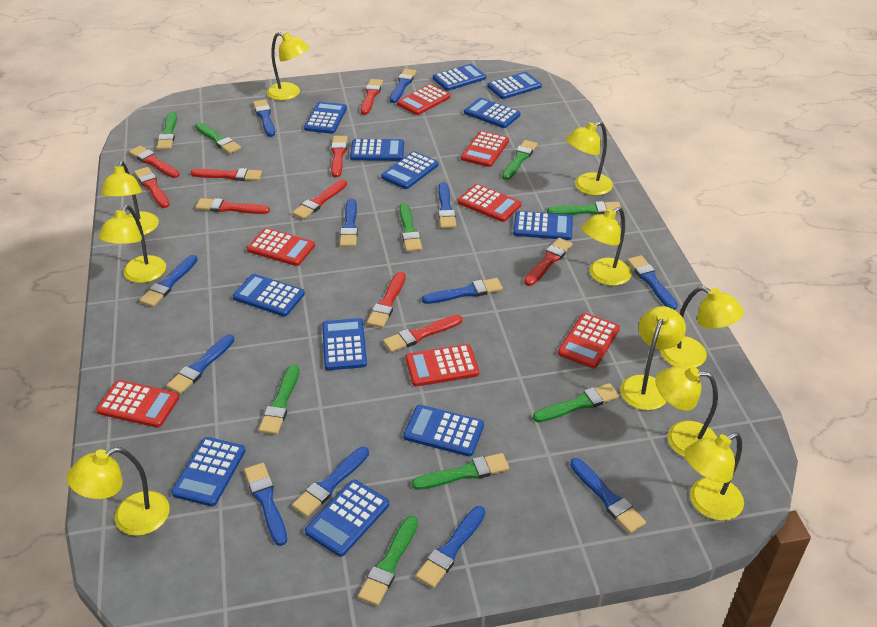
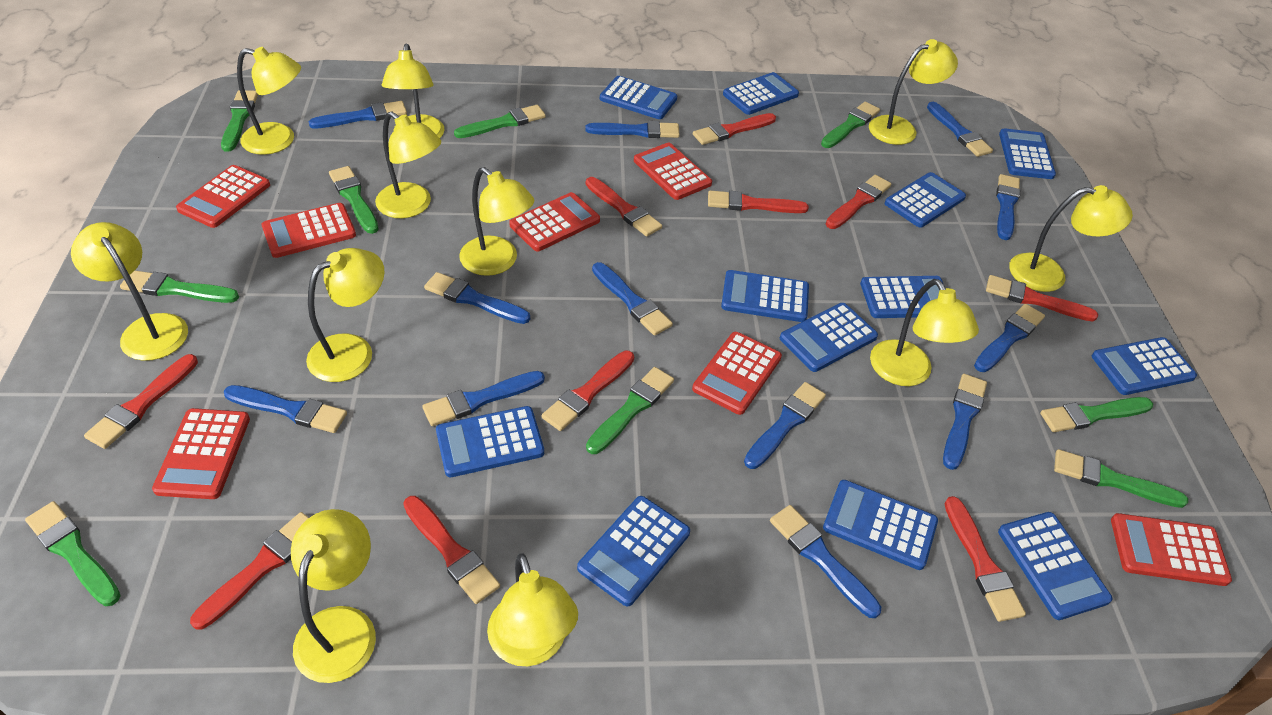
yellow lamp: 10 -> 11

